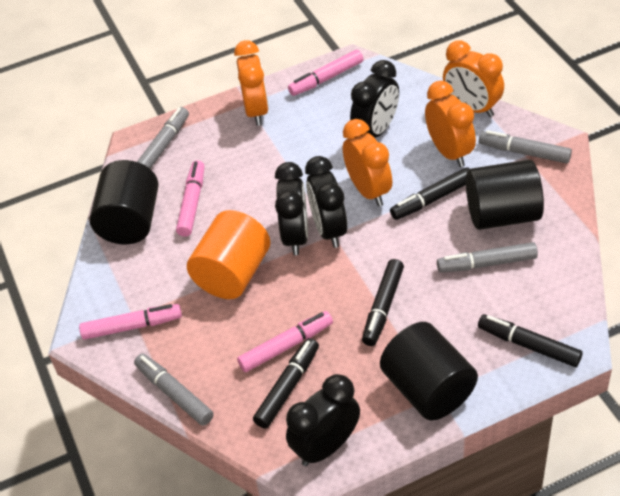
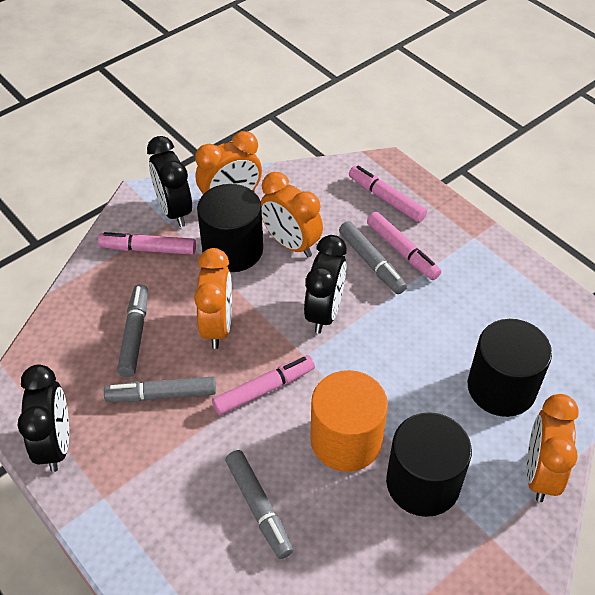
black clock: 4 -> 3
black marker: 4 -> 0

